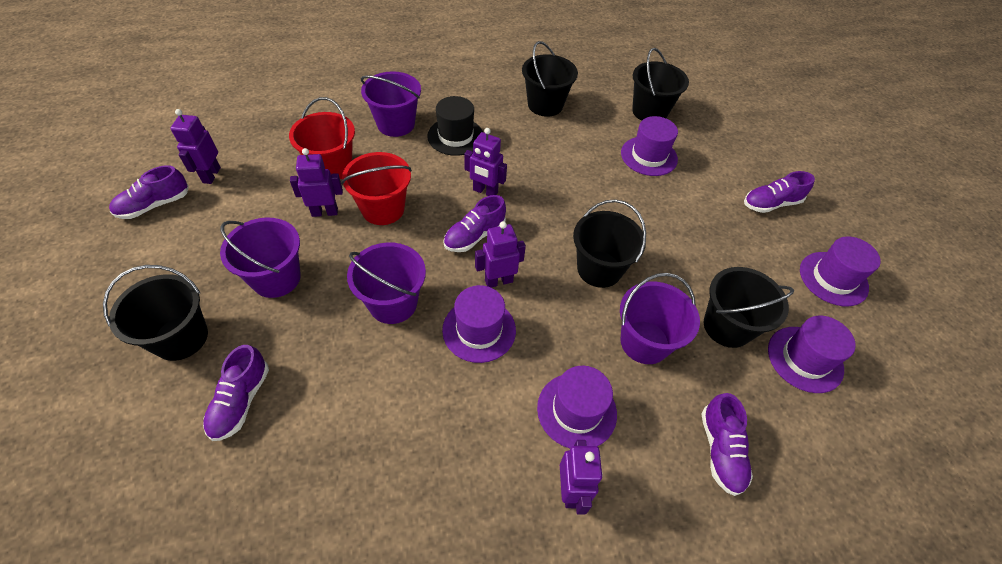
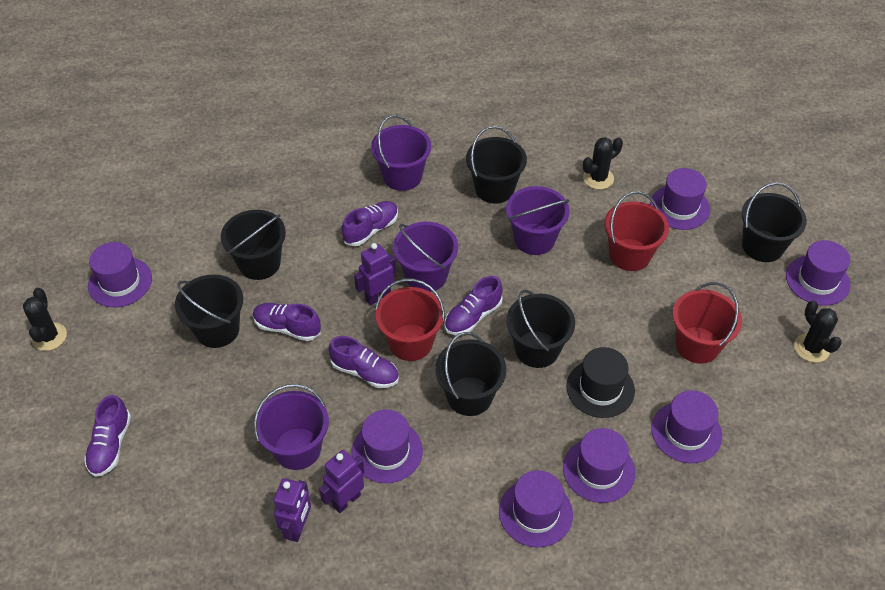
black bucket: 5 -> 6
black cactus: 0 -> 3
purple hat: 5 -> 7
purple robot: 5 -> 3
red bucket: 2 -> 3

